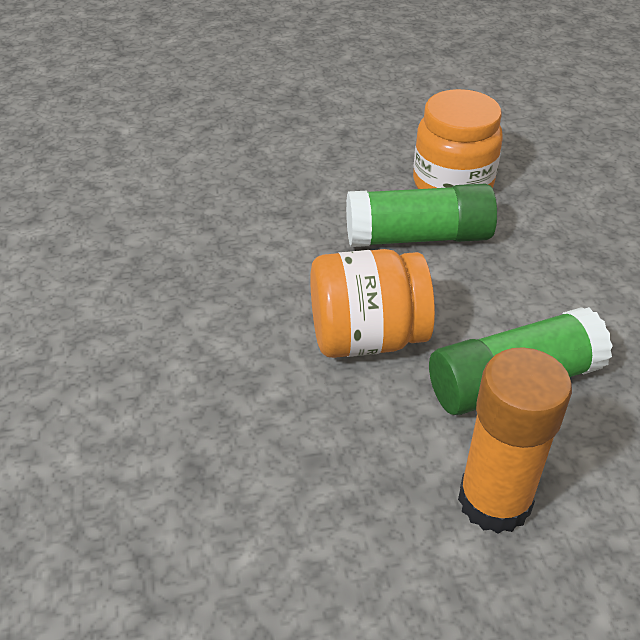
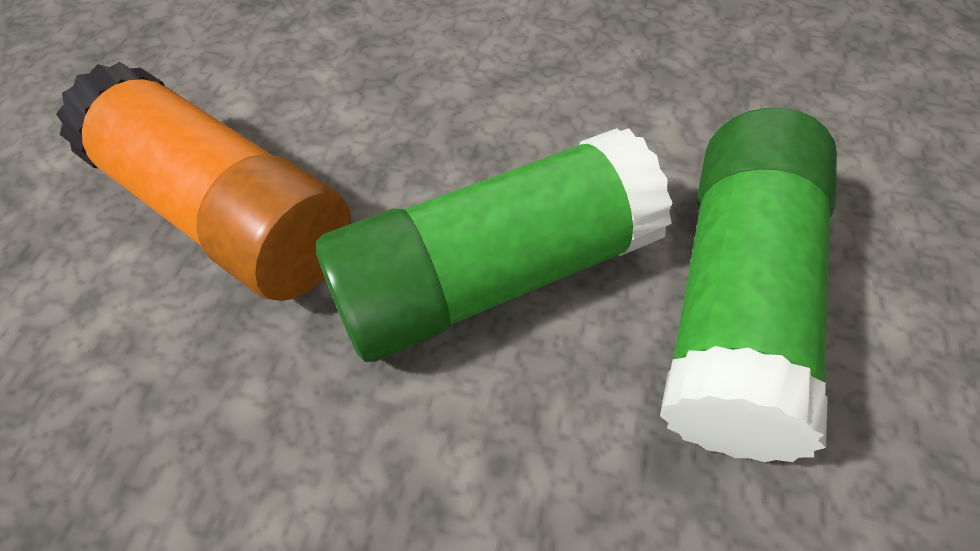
orange jar: 2 -> 0

